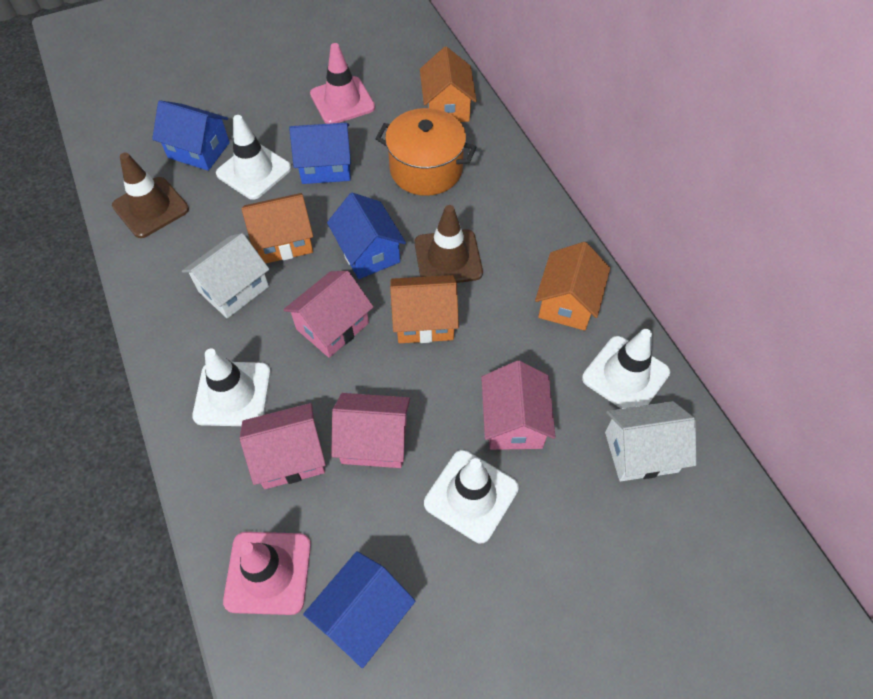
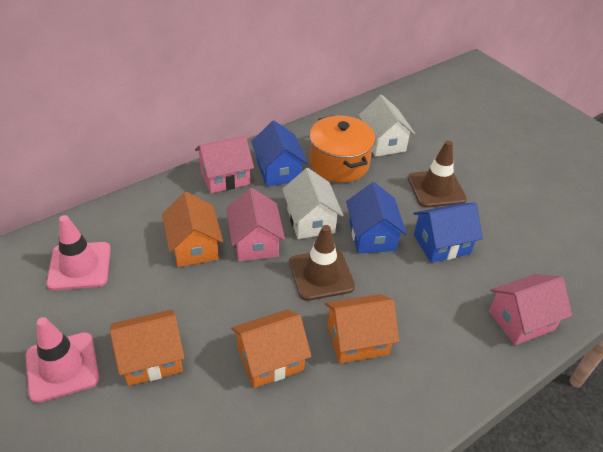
blue house: 4 -> 3
pink house: 4 -> 3
white traffic cone: 4 -> 0

